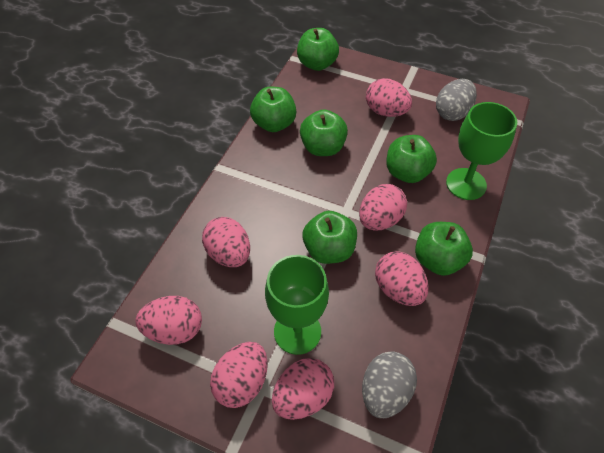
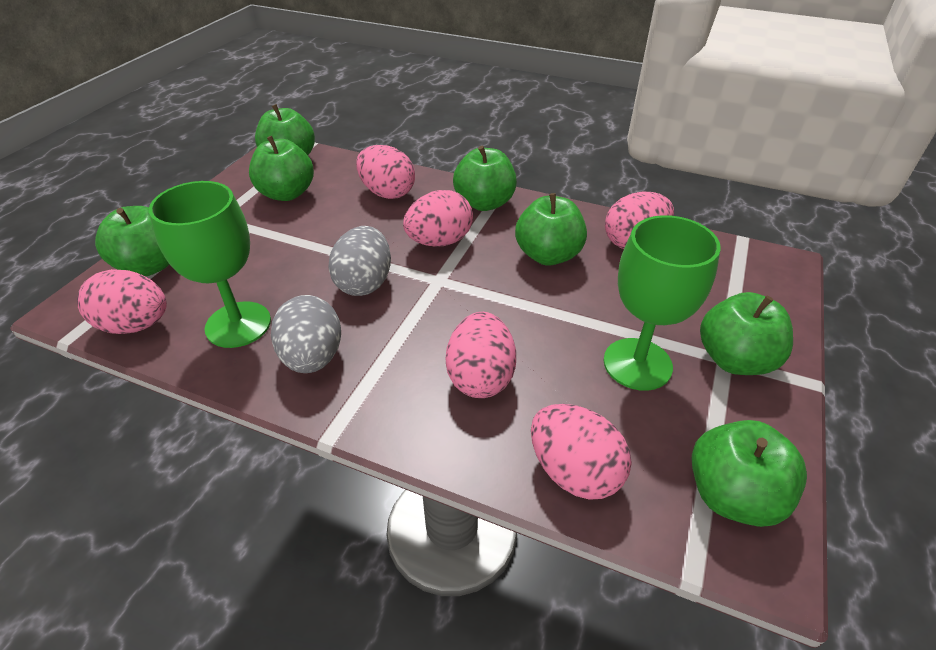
green apple: 6 -> 7
pink egg: 7 -> 6

